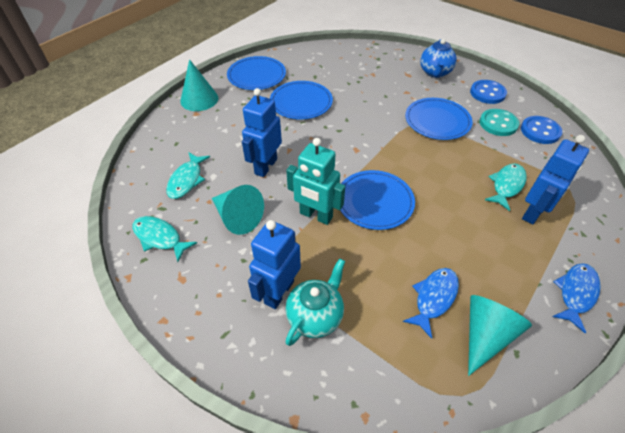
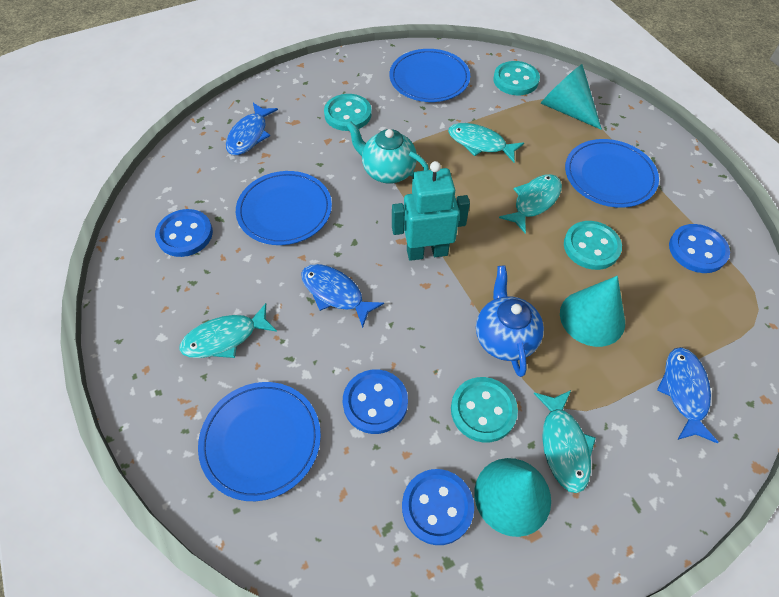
blue button: 2 -> 4
blue fish: 2 -> 3
blue robot: 3 -> 0
turquoise button: 1 -> 4
turquoise fish: 3 -> 4

